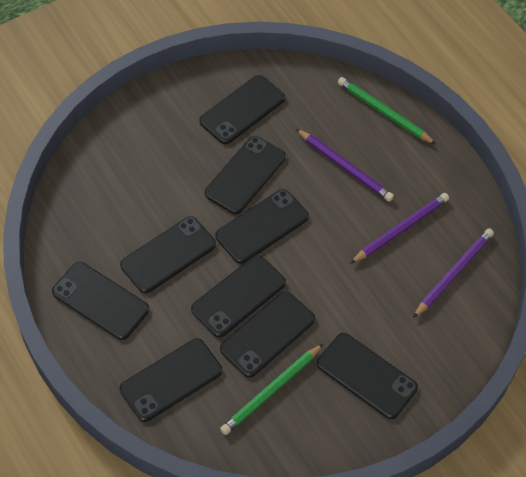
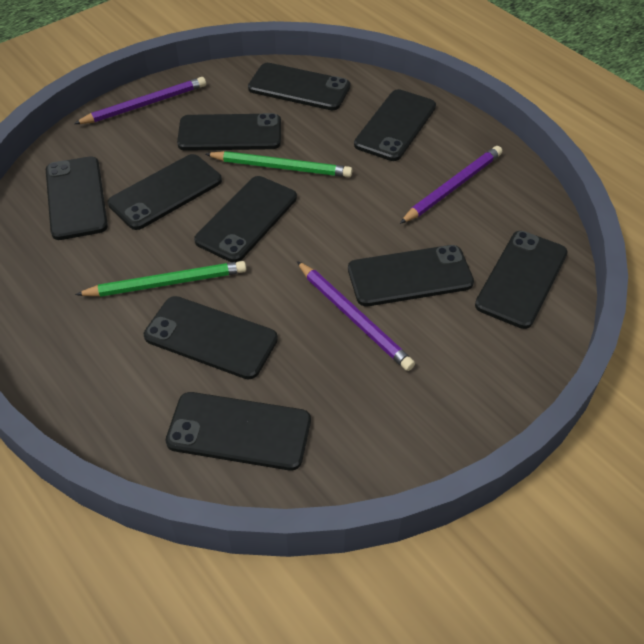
black phone: 9 -> 10

